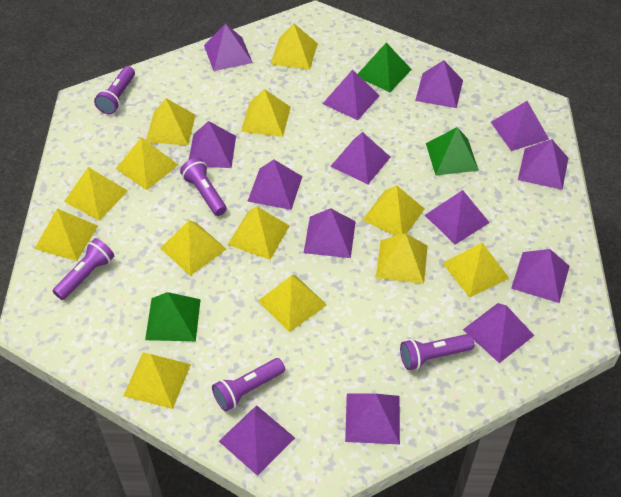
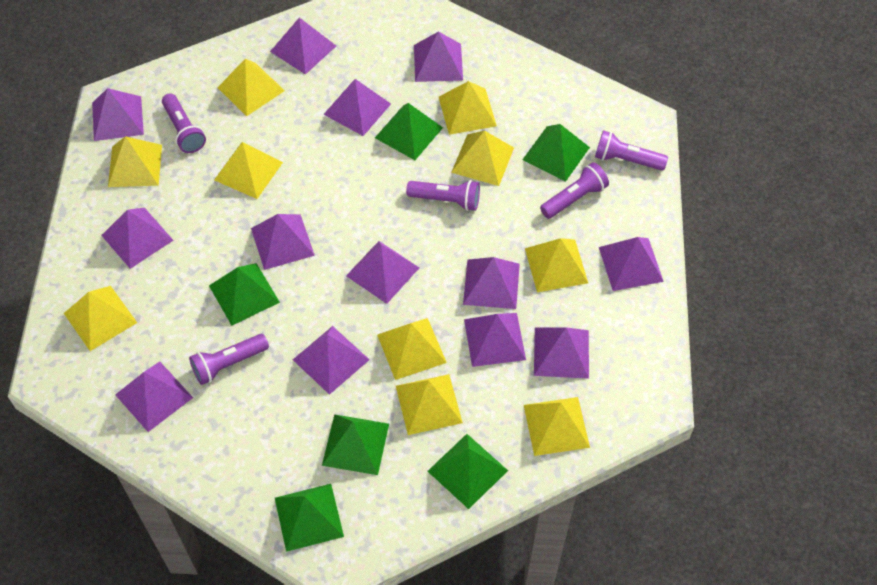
green pyramid: 3 -> 6
purple pyramid: 14 -> 13
yellow pyramid: 13 -> 10

